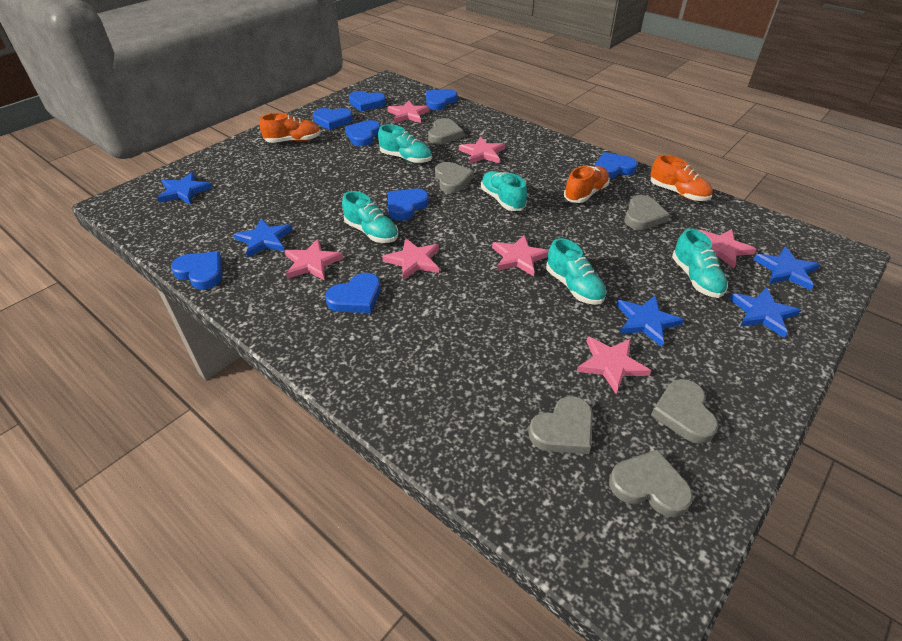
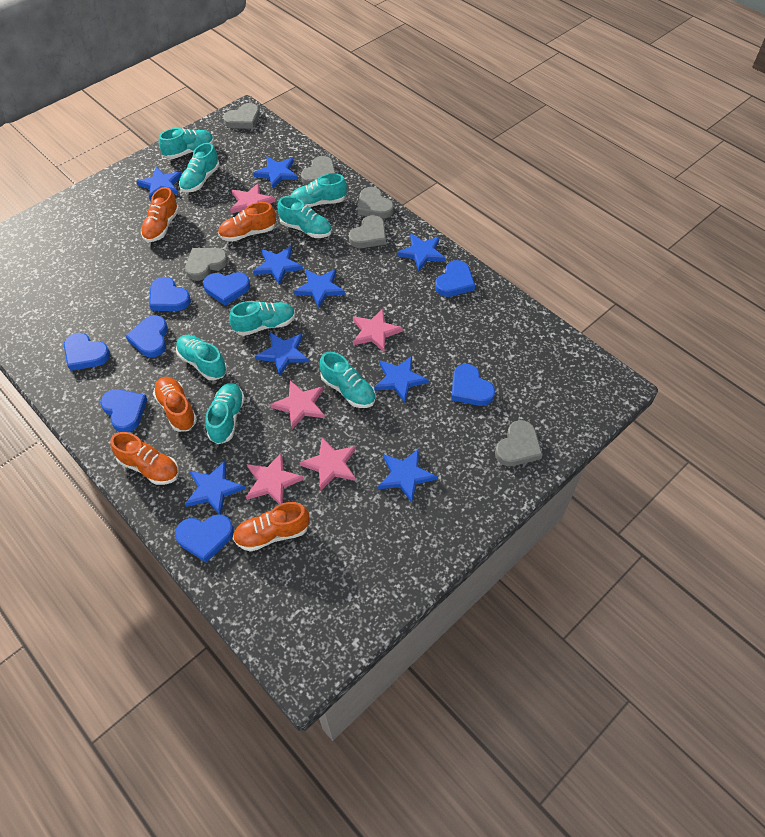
blue star: 5 -> 9
orange shoe: 3 -> 5
pink star: 7 -> 5
turquoise shoe: 5 -> 8

